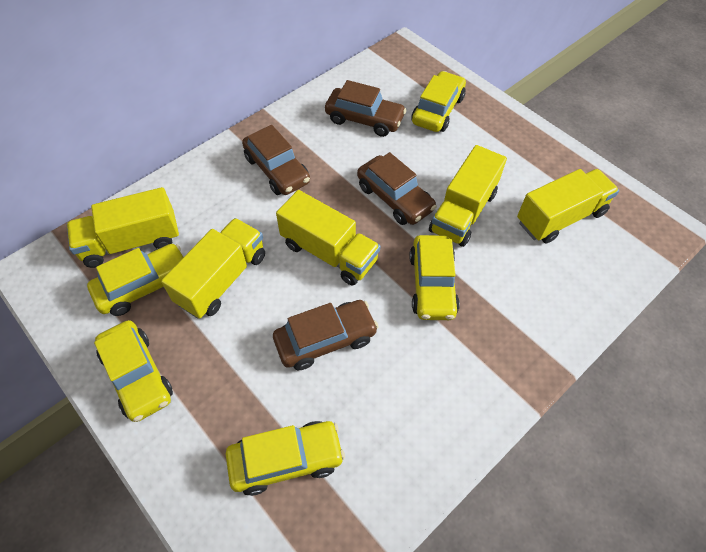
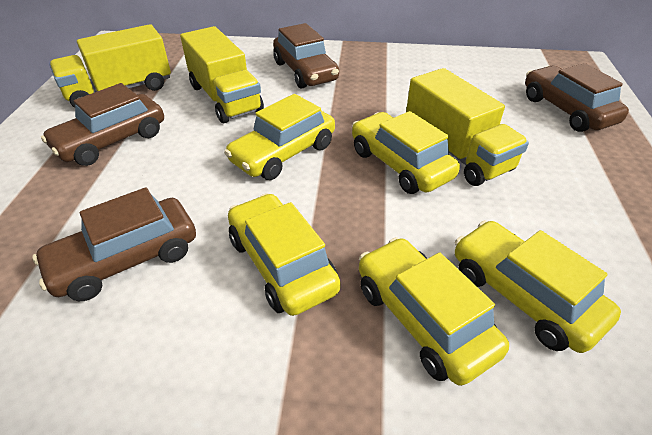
yellow truck: 5 -> 3

